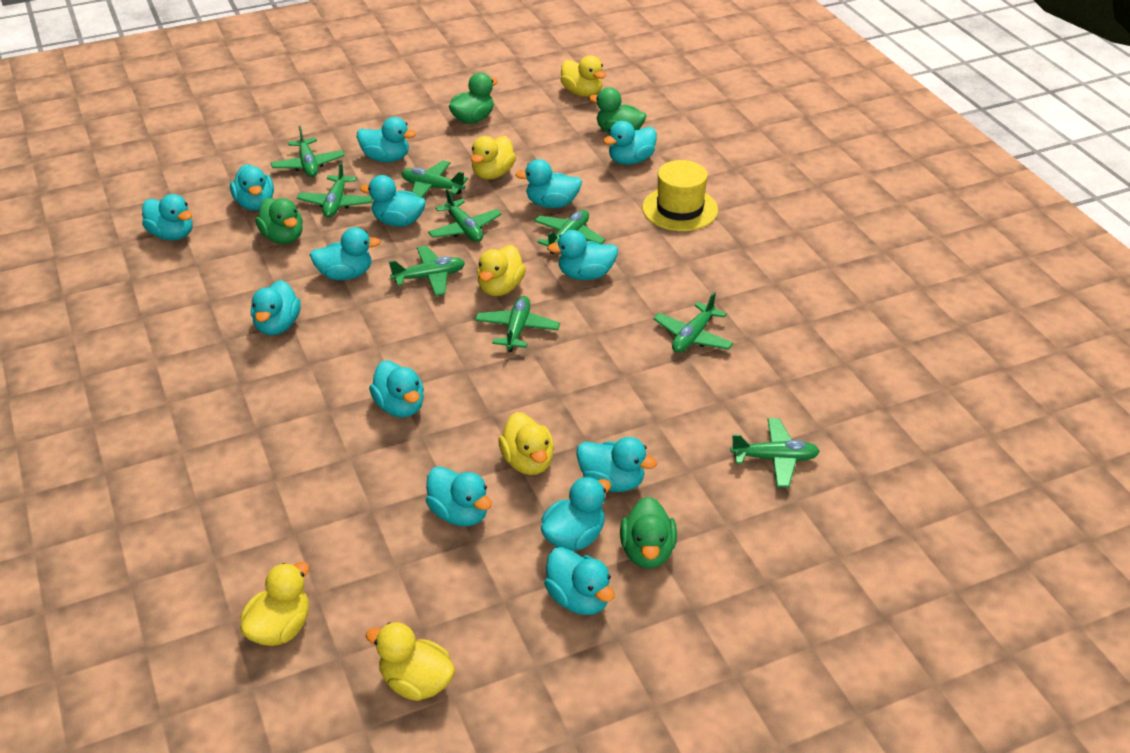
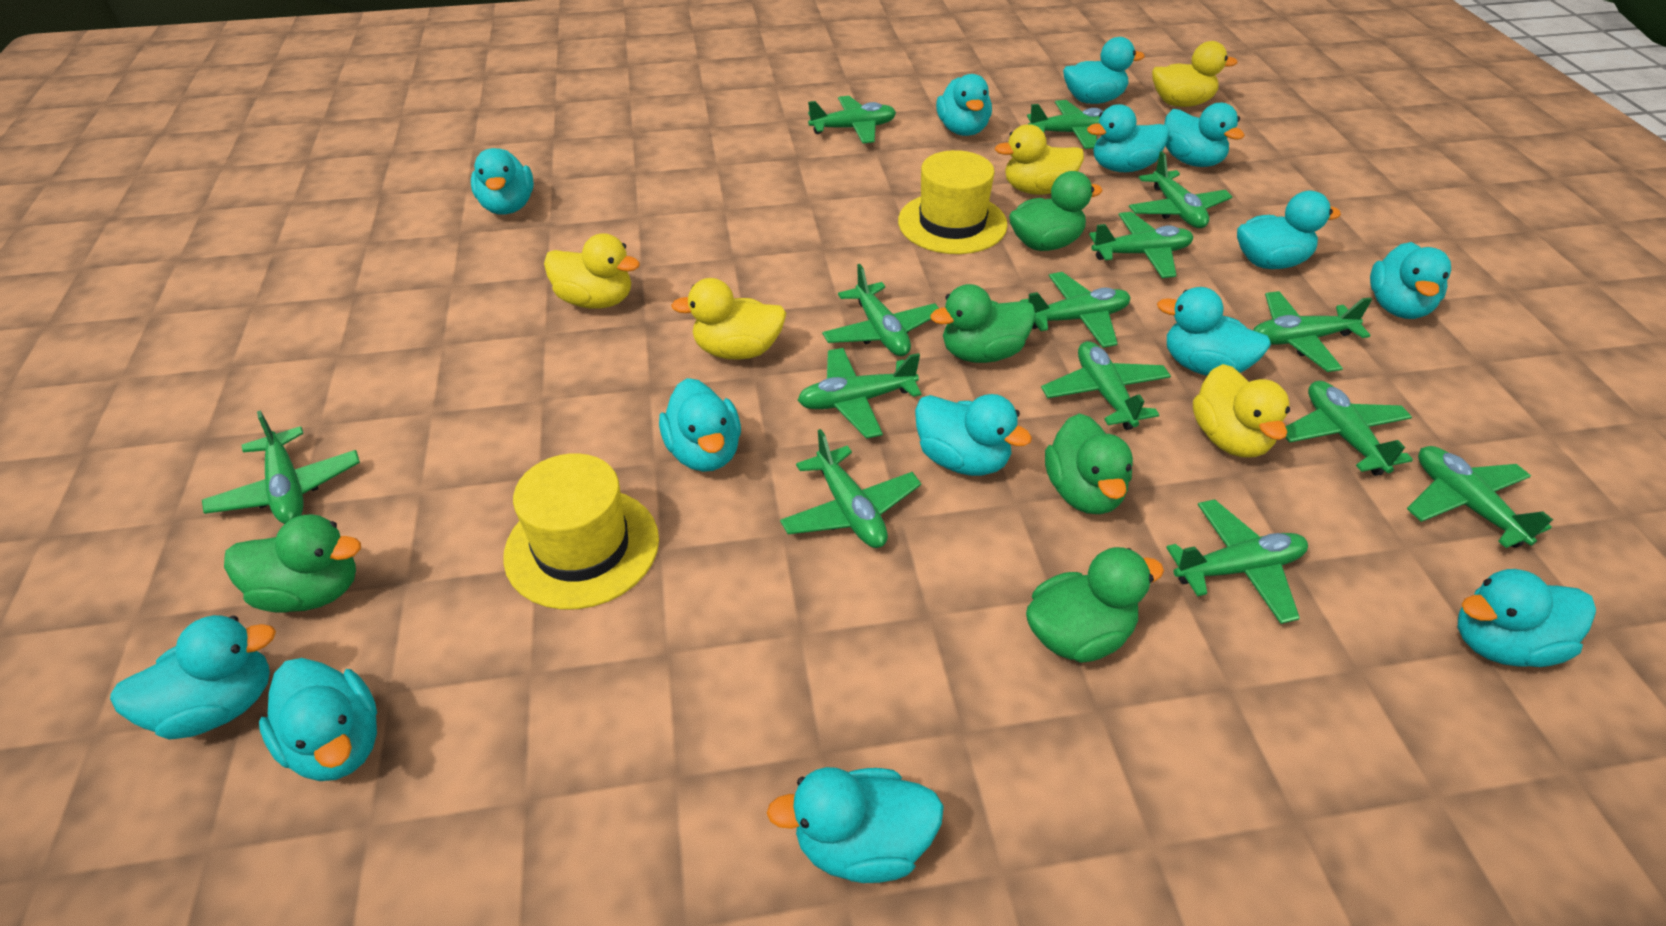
green duck: 4 -> 5
green plane: 9 -> 14
yellow duck: 6 -> 5
yellow hat: 1 -> 2

